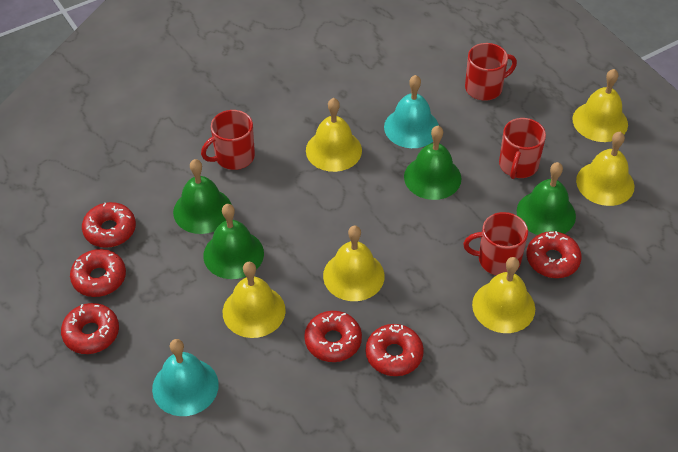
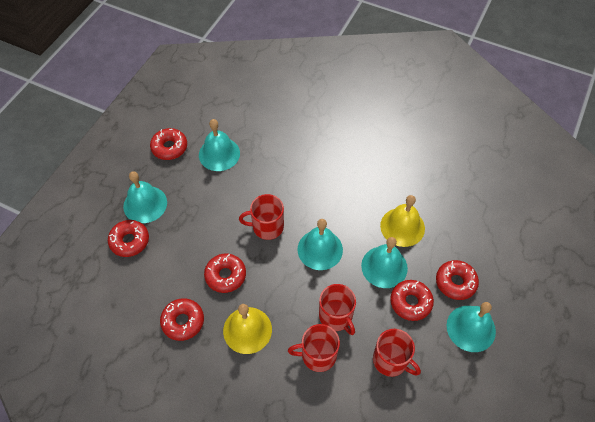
green bell: 4 -> 0
turquoise bell: 2 -> 5
yellow bell: 6 -> 2

